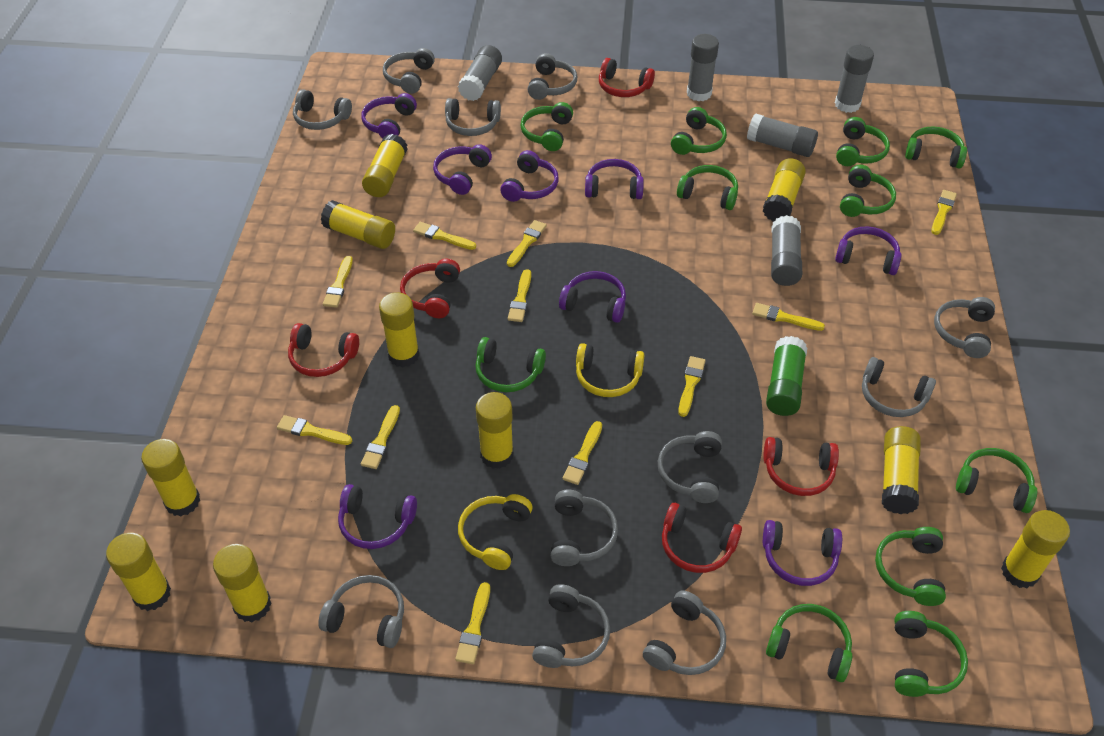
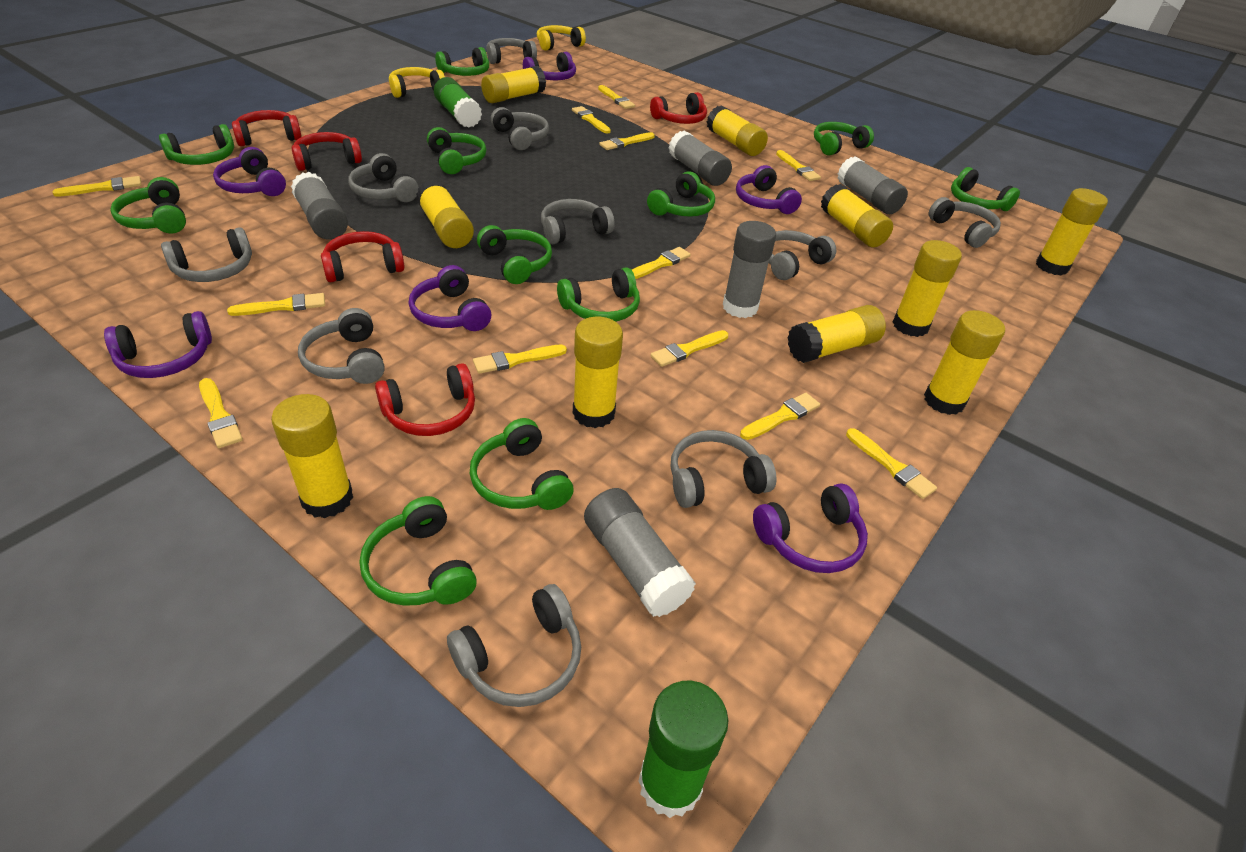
green glue stick: 1 -> 2
grey headphones: 11 -> 10
purple headphones: 8 -> 6
yellow brush: 11 -> 12

